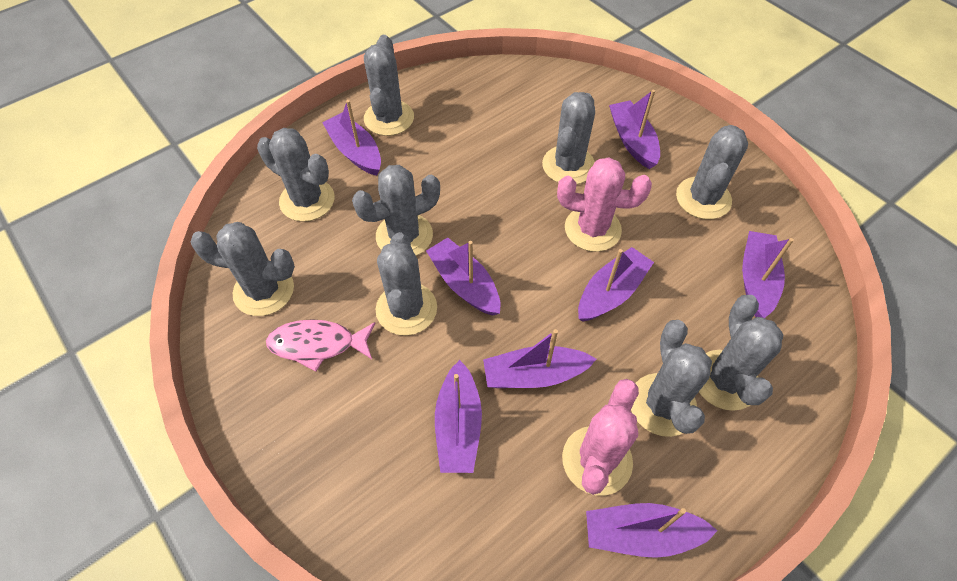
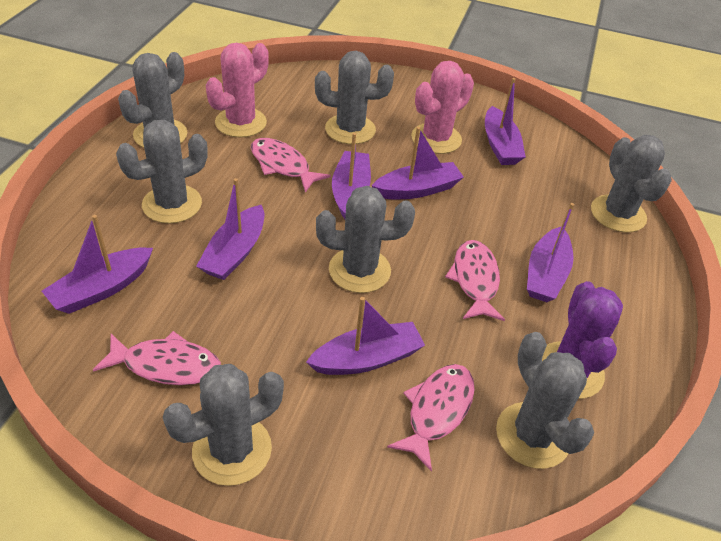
grey cactus: 9 -> 7
pink fish: 1 -> 4
purple boat: 8 -> 7
purple cactus: 0 -> 1

